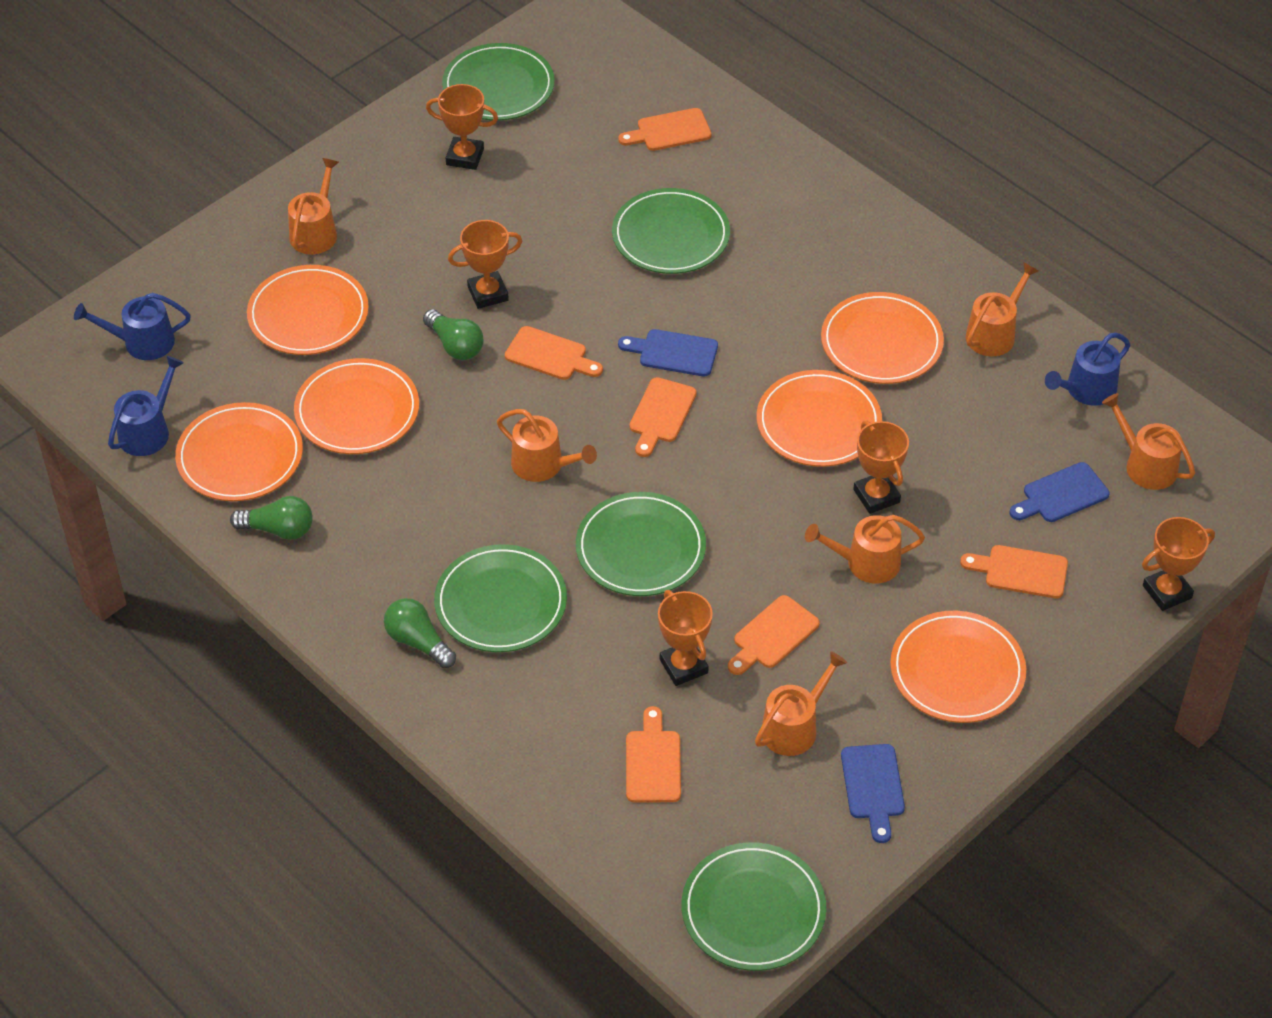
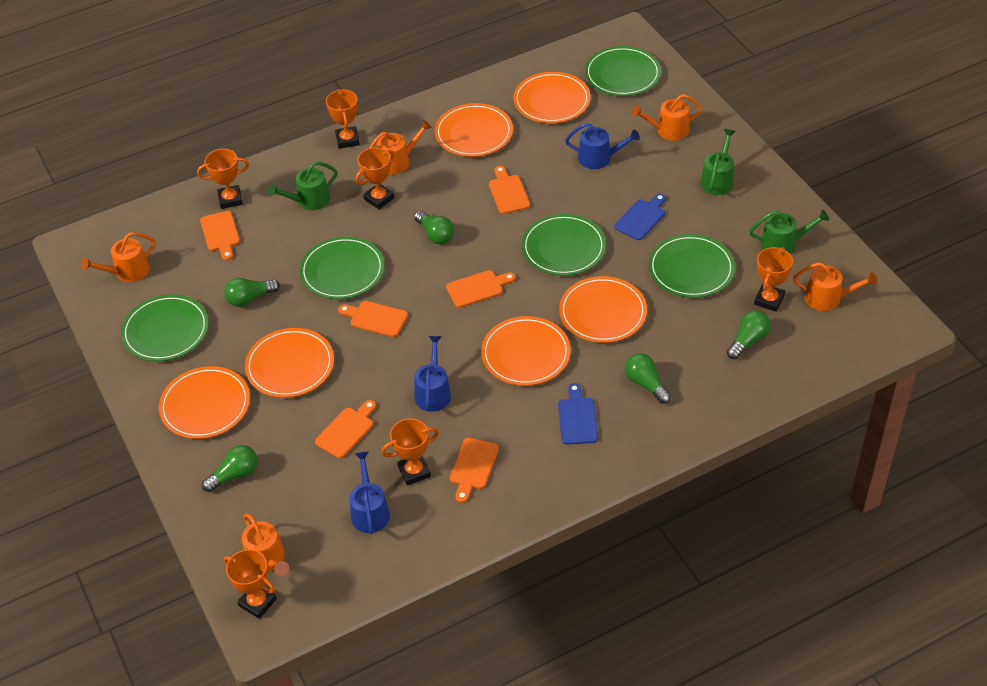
blue cutting board: 3 -> 2
green light bulb: 3 -> 5
green watering can: 0 -> 3
orange trophy: 5 -> 6
orange watering can: 6 -> 5

